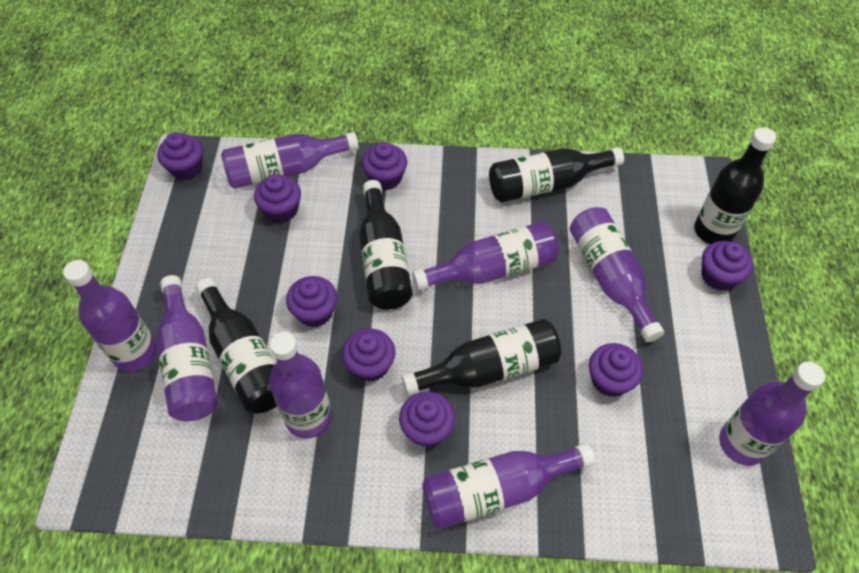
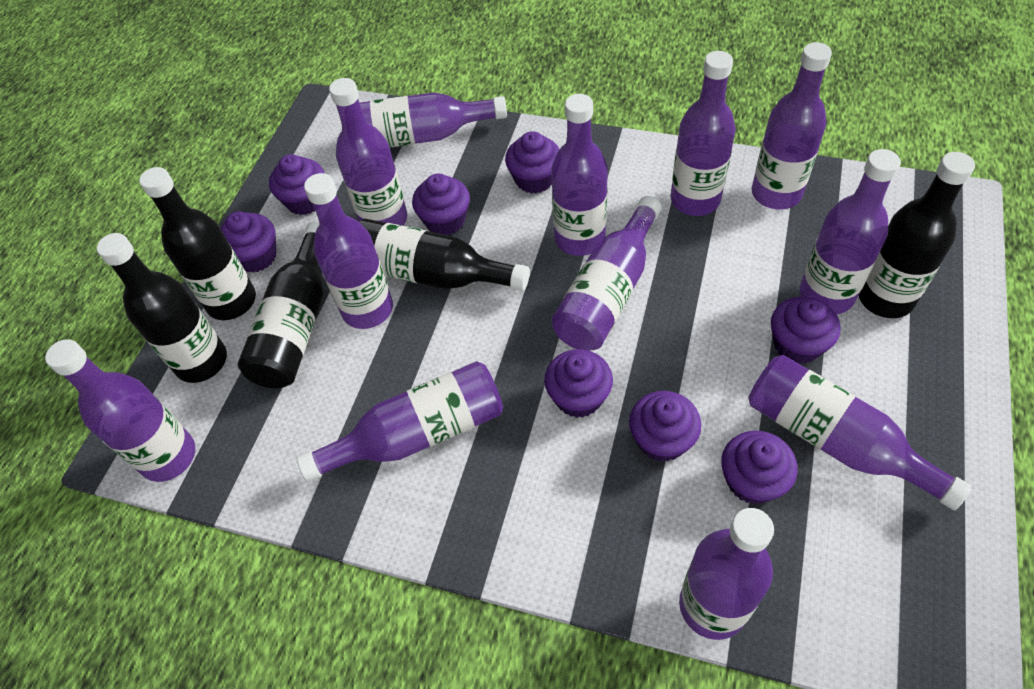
purple bottle: 8 -> 12

